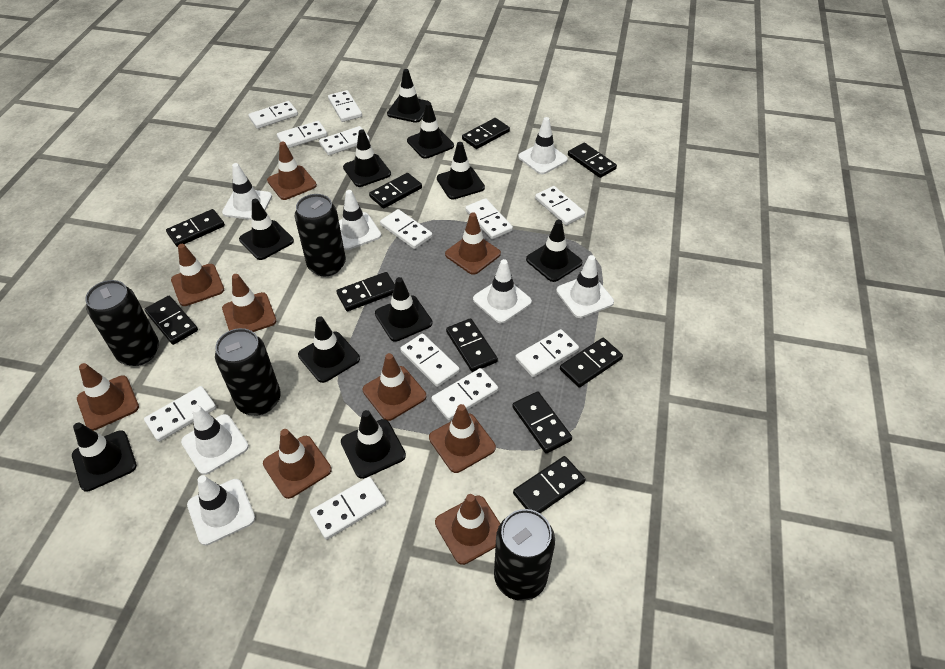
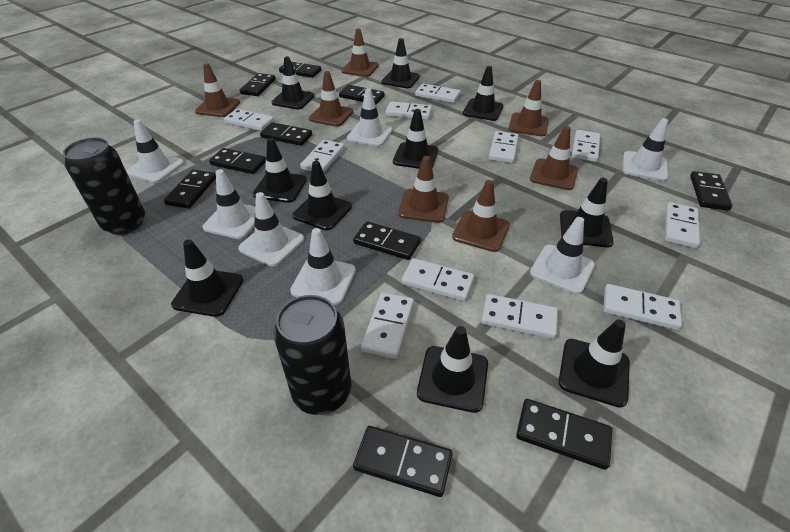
black can: 4 -> 2
brown traffic cone: 9 -> 7
white domino: 12 -> 11

